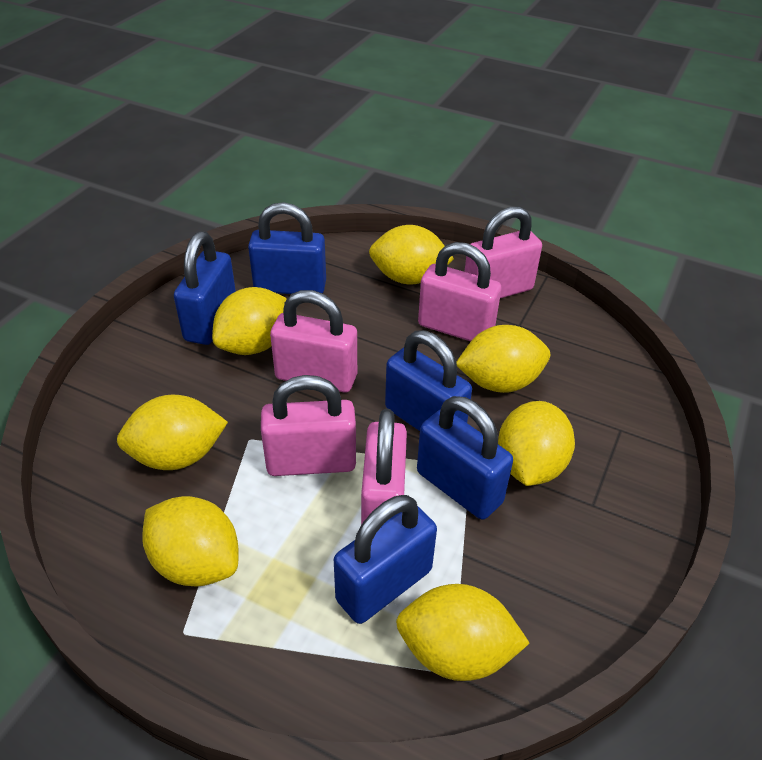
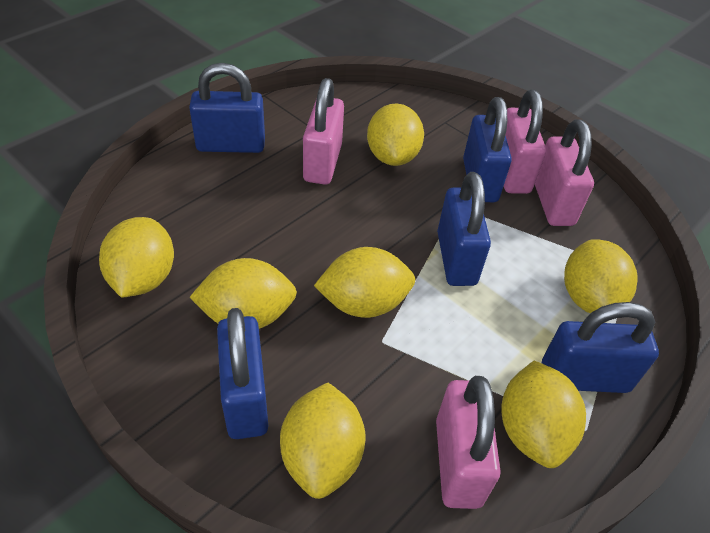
pink padlock: 5 -> 4

